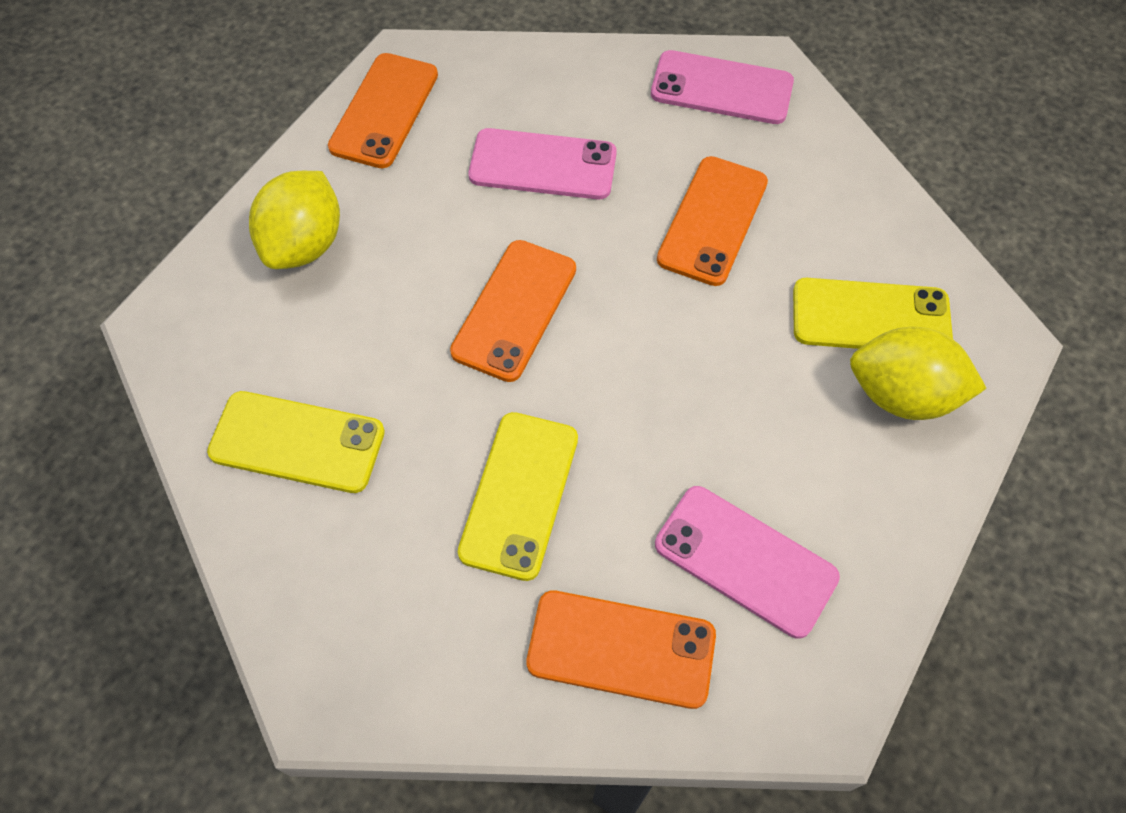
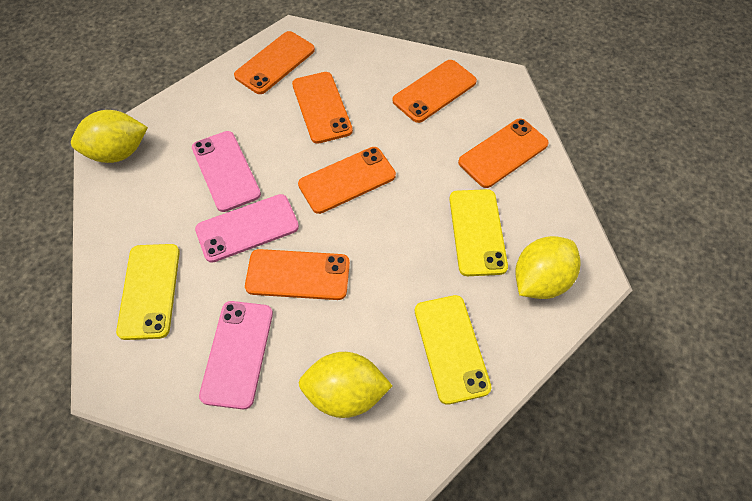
orange phone: 4 -> 6
yellow lemon: 2 -> 3

